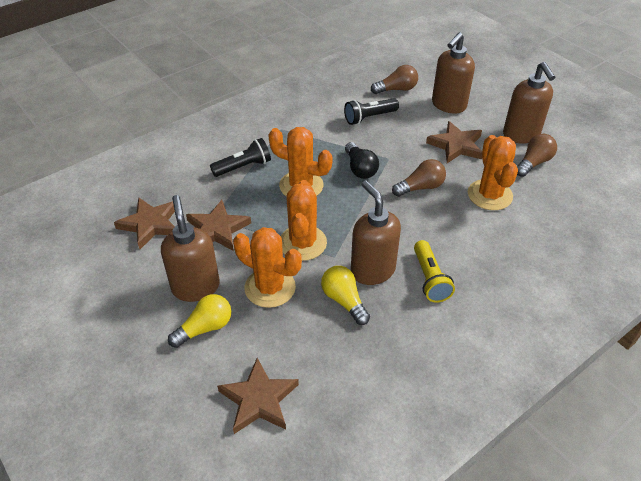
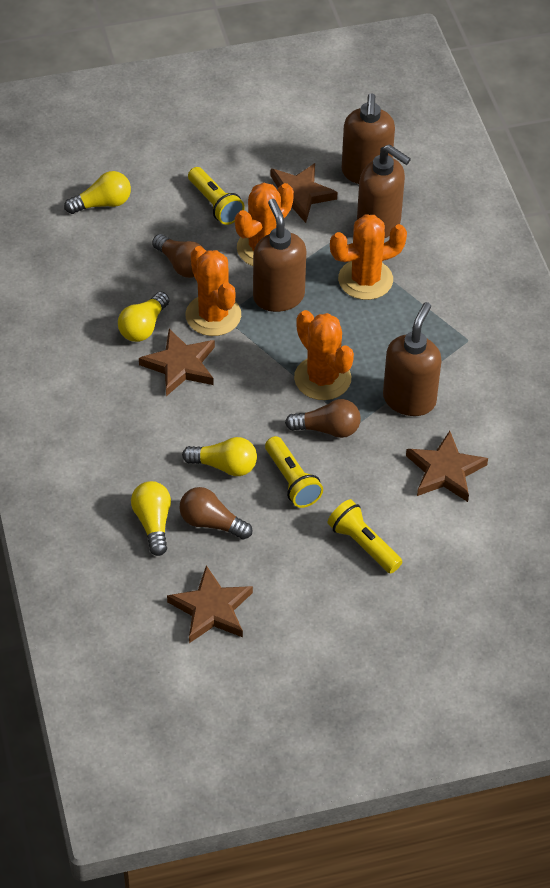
black flashlight: 2 -> 0
black light bulb: 1 -> 0
yellow flashlight: 1 -> 3
yellow light bulb: 2 -> 4

